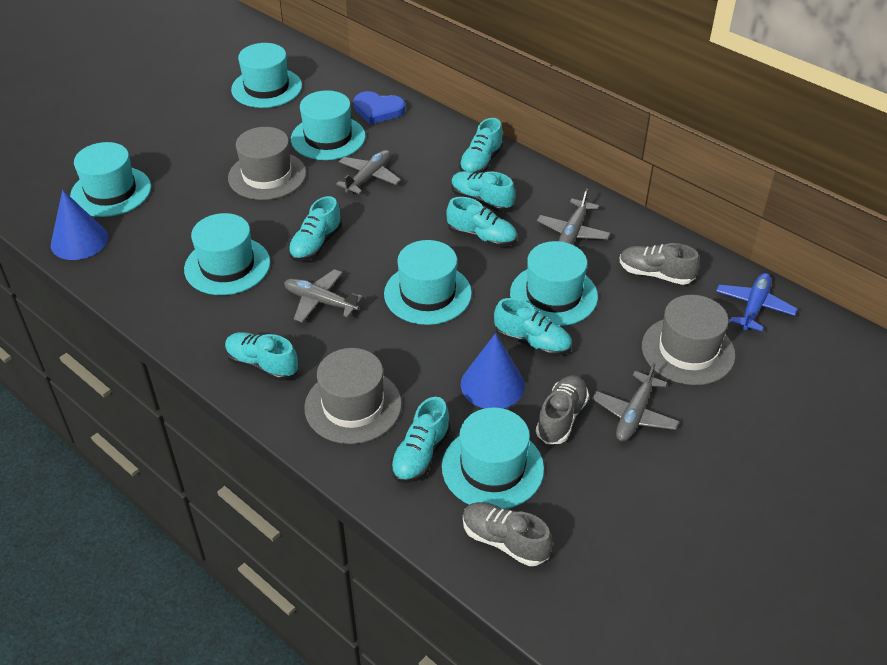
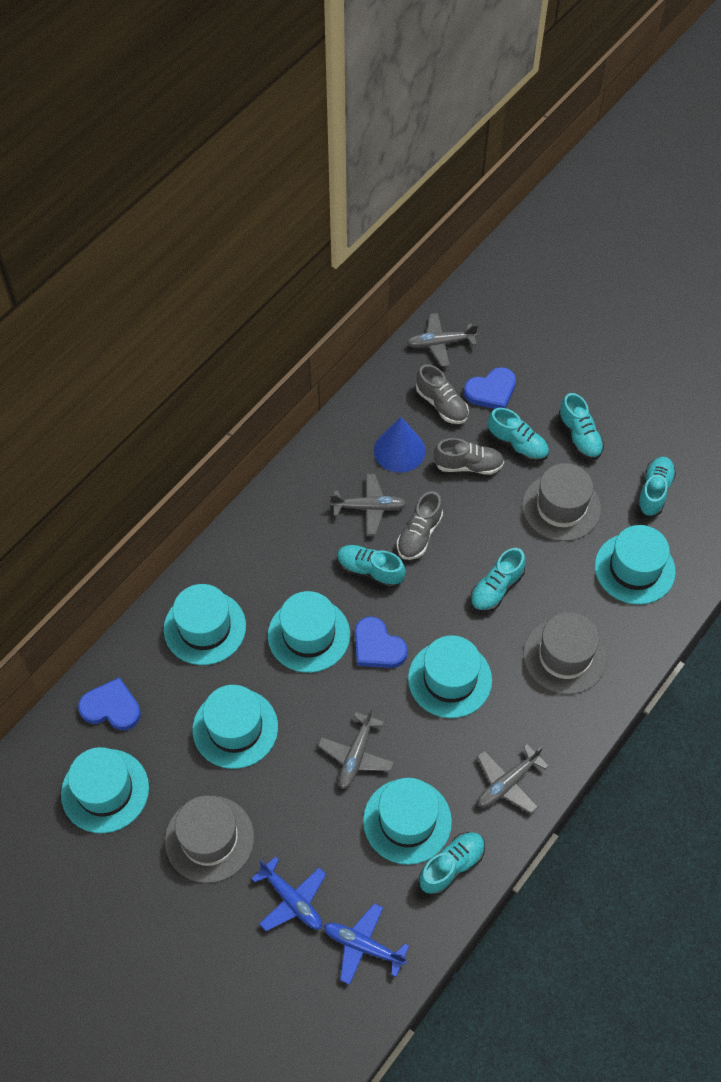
blue cone: 2 -> 1
blue heart: 1 -> 3
blue plane: 1 -> 2
turquoise shoe: 7 -> 6

